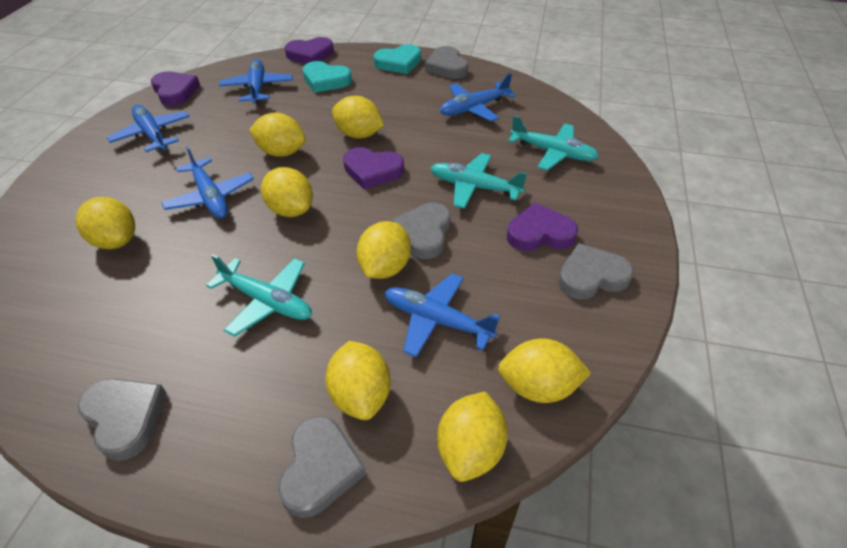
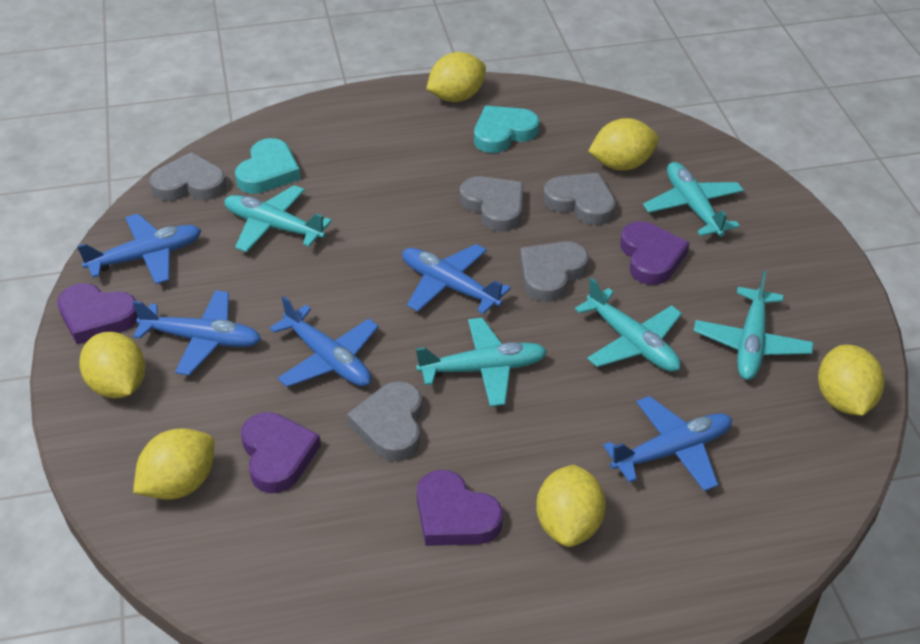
turquoise plane: 3 -> 5
yellow lemon: 8 -> 6

